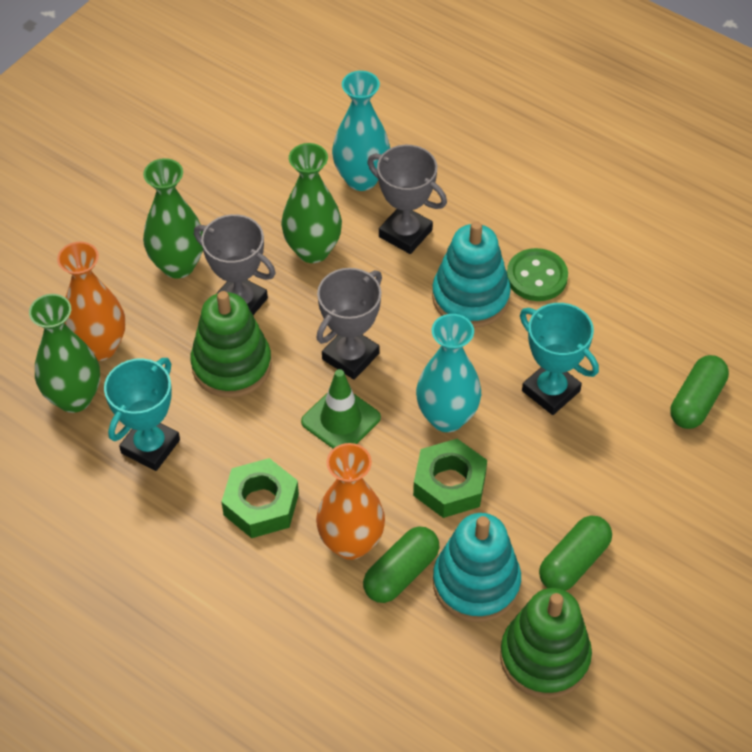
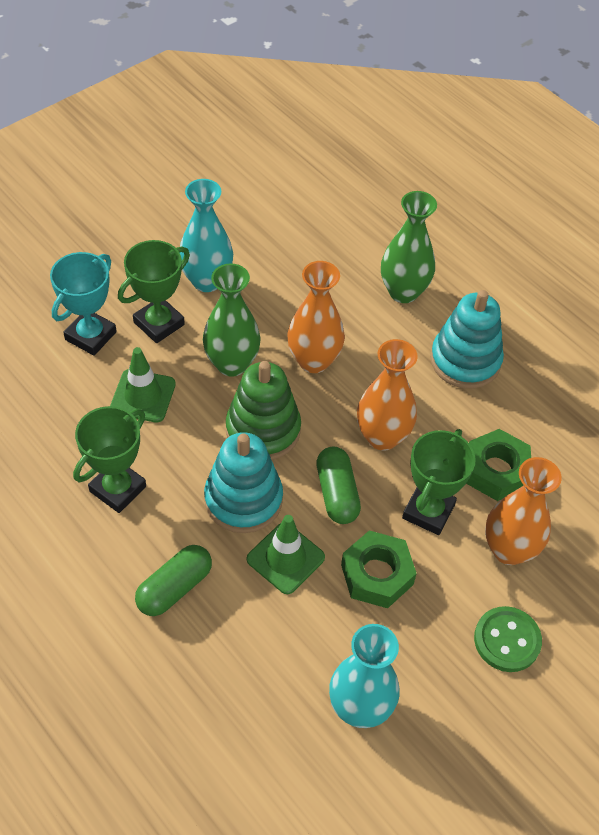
green capsule: 3 -> 2
green stacking toy: 2 -> 1
green traffic cone: 1 -> 2
green trophy: 0 -> 3
green vase: 3 -> 2
grey trophy: 3 -> 0
orange vase: 2 -> 3
turquoise trophy: 2 -> 1

